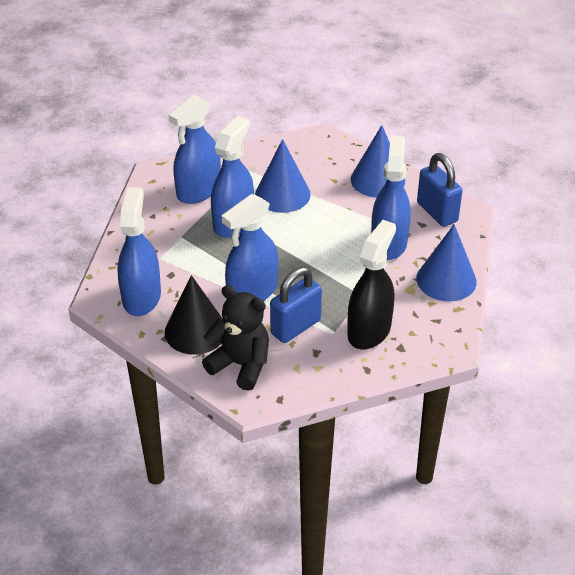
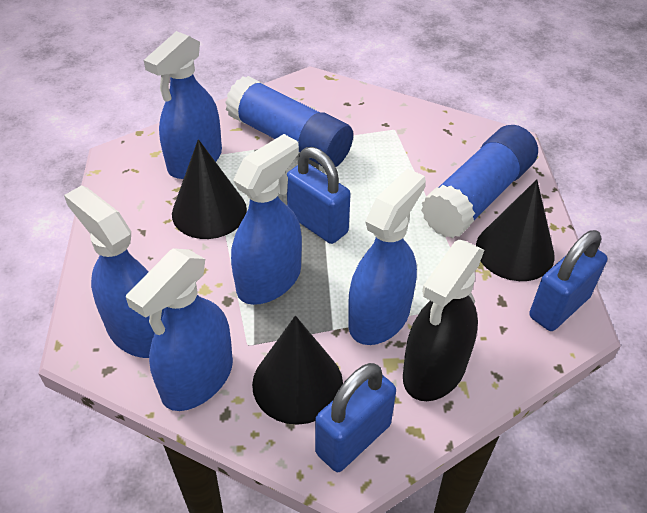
black cone: 1 -> 3
black teddy bear: 1 -> 0
blue cone: 3 -> 0
blue glue stick: 0 -> 2
blue padlock: 2 -> 3

